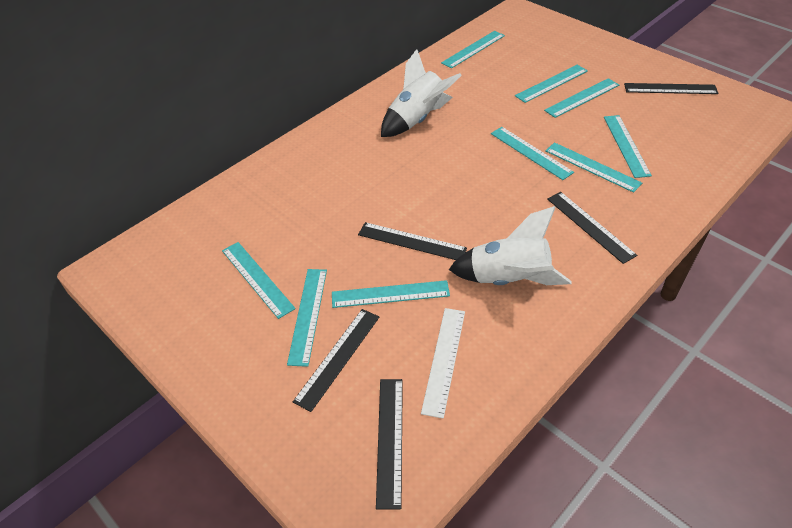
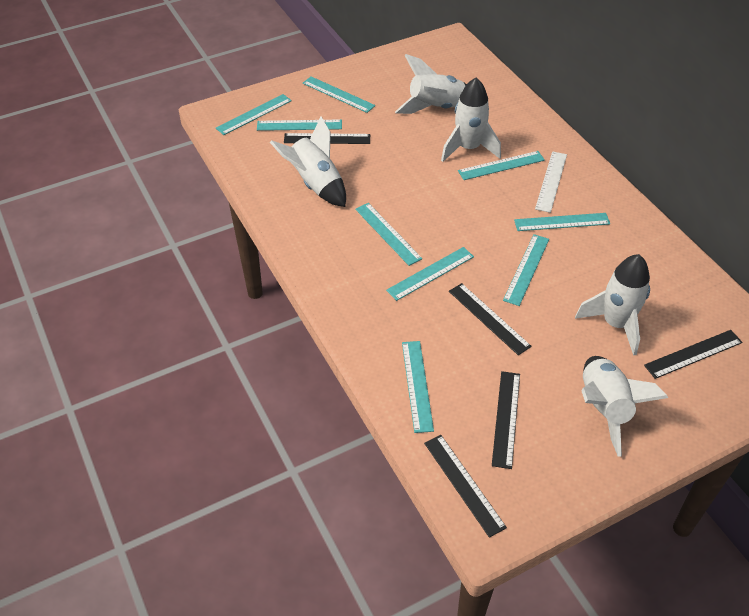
white rocket: 2 -> 5

